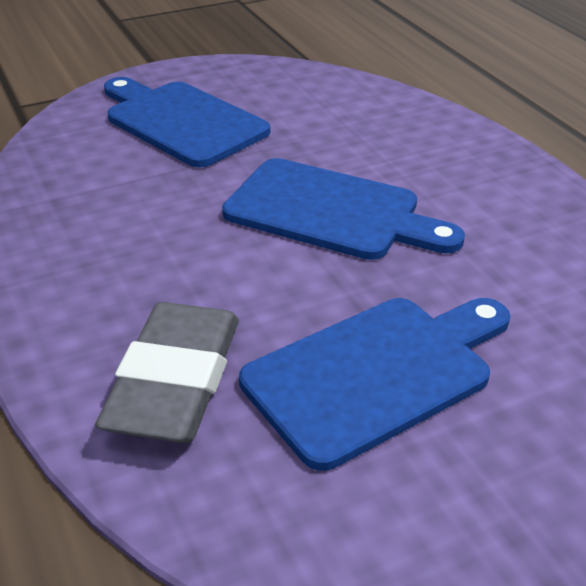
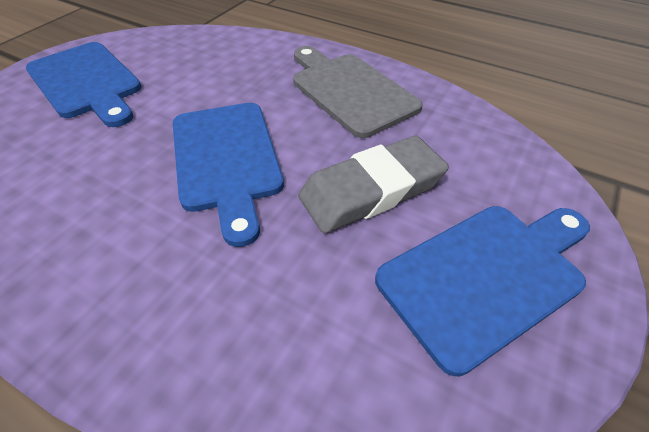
grey cutting board: 0 -> 1

